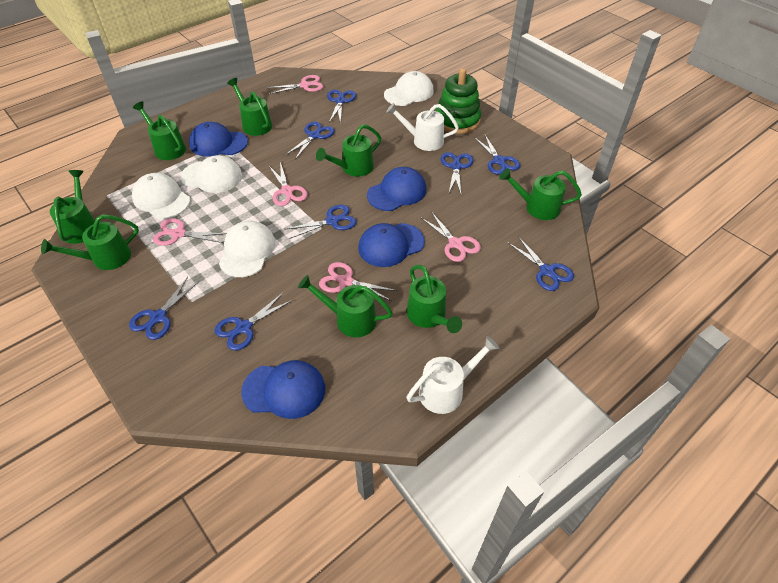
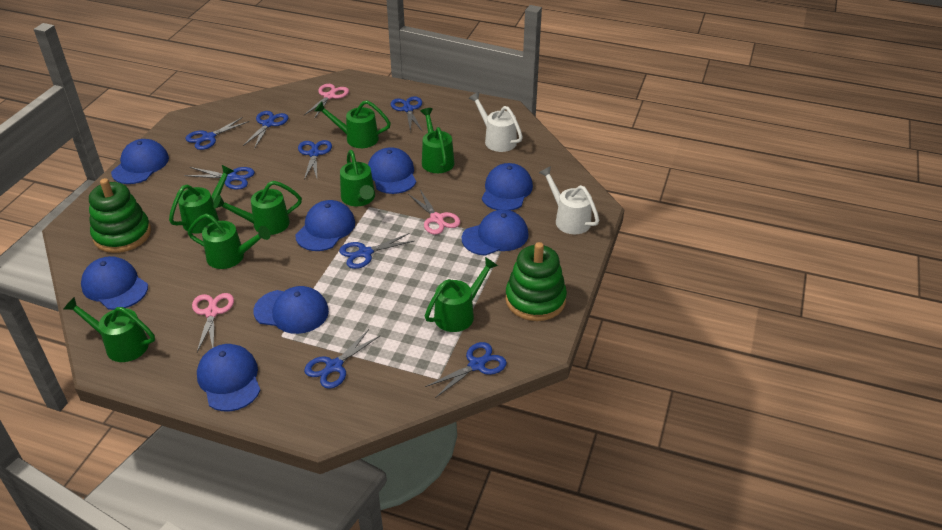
blue cap: 4 -> 8
green stacking toy: 1 -> 2
pink scissors: 5 -> 3
white cap: 4 -> 0

